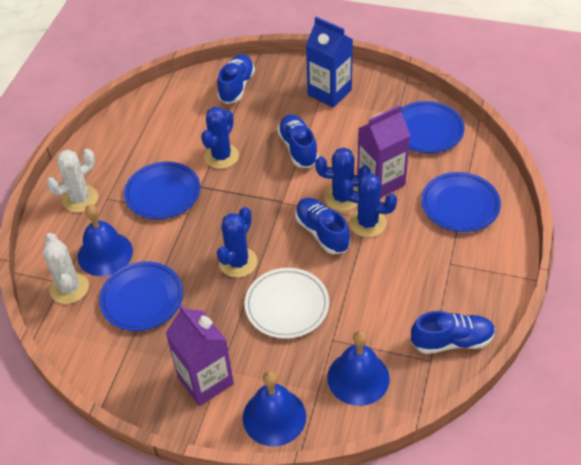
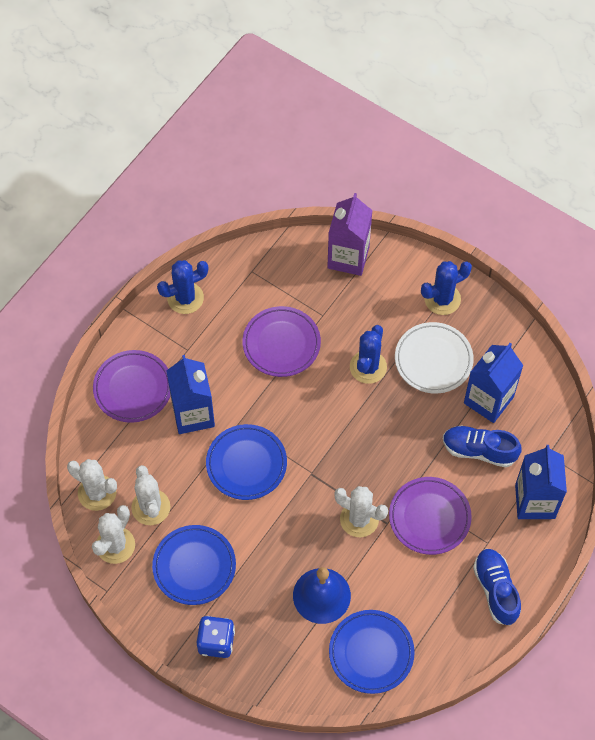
blue bell: 3 -> 1
blue cactus: 4 -> 3
blue carton: 1 -> 3
blue dice: 0 -> 1
blue plate: 4 -> 3
blue shoe: 4 -> 2
purple carton: 2 -> 1
purple plate: 0 -> 3
white cactus: 2 -> 4

